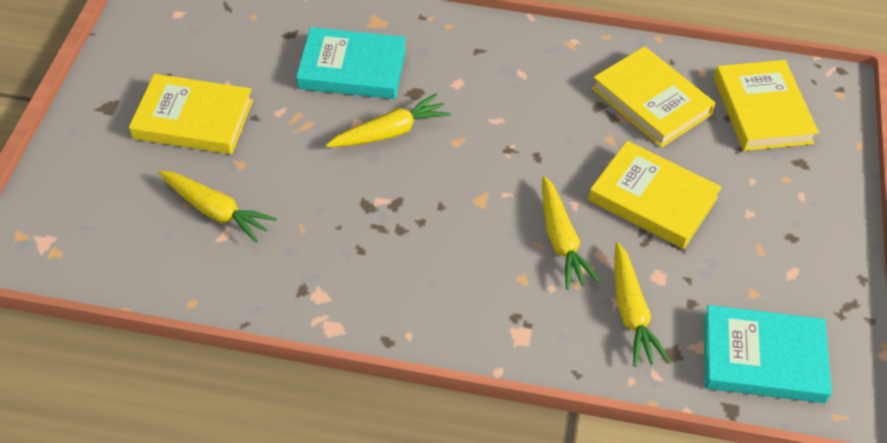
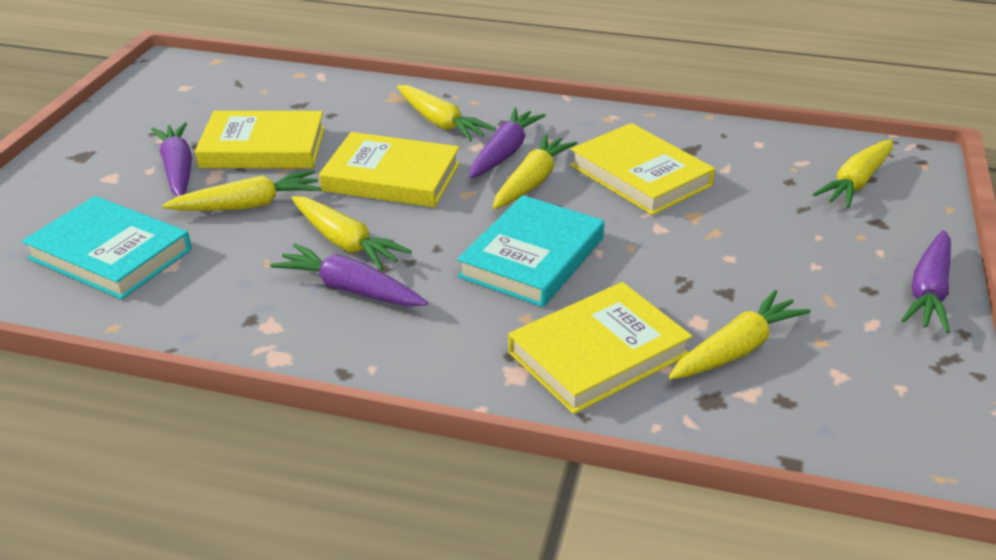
purple carrot: 0 -> 4
yellow carrot: 4 -> 6

